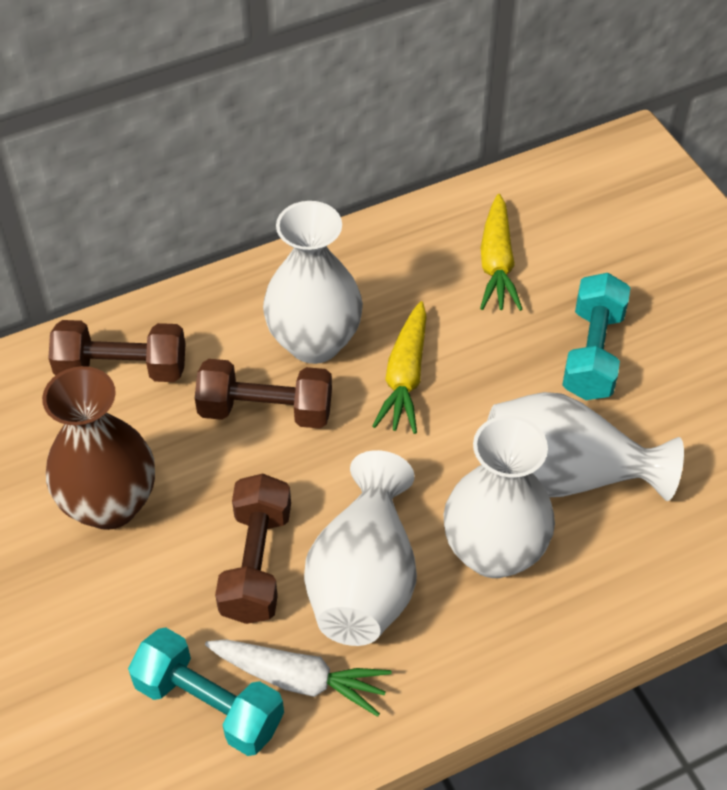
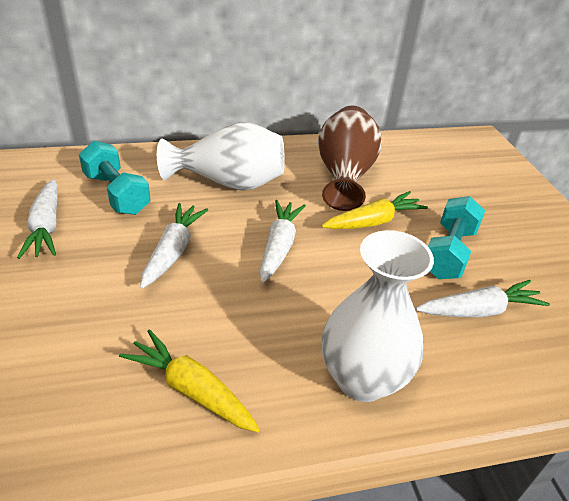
brown dumbbell: 3 -> 0
white carrot: 1 -> 4
white vase: 4 -> 2

